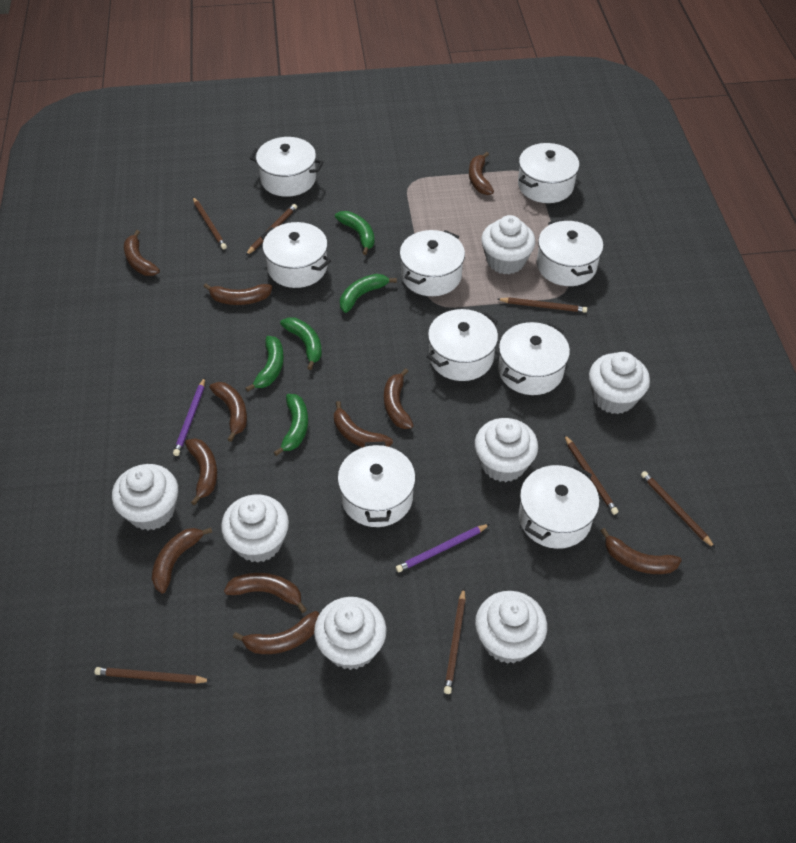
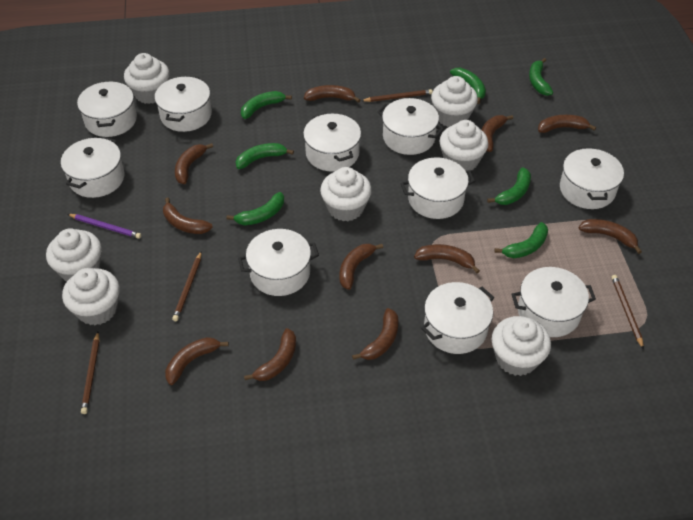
brown pencil: 7 -> 4
green banana: 5 -> 7
purple pencil: 2 -> 1
white pot: 9 -> 10

